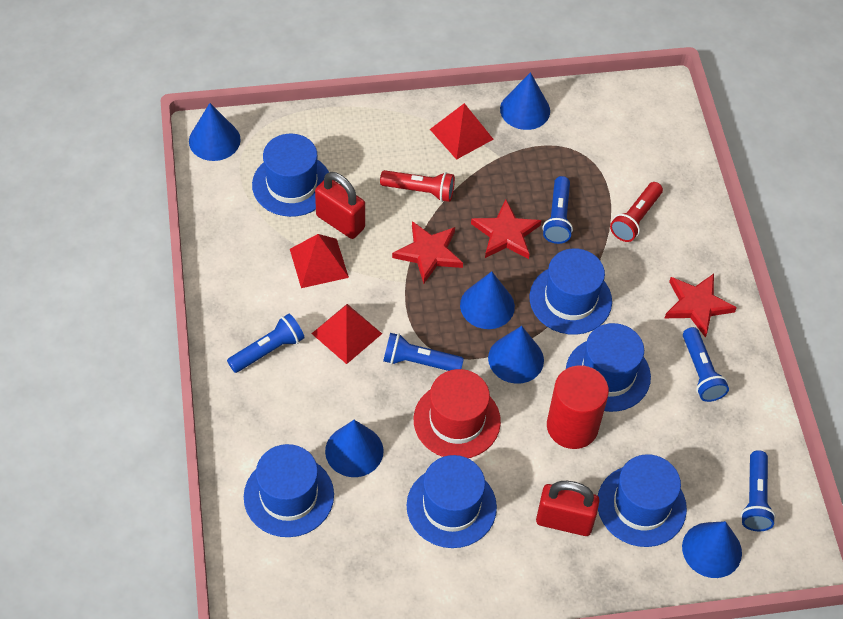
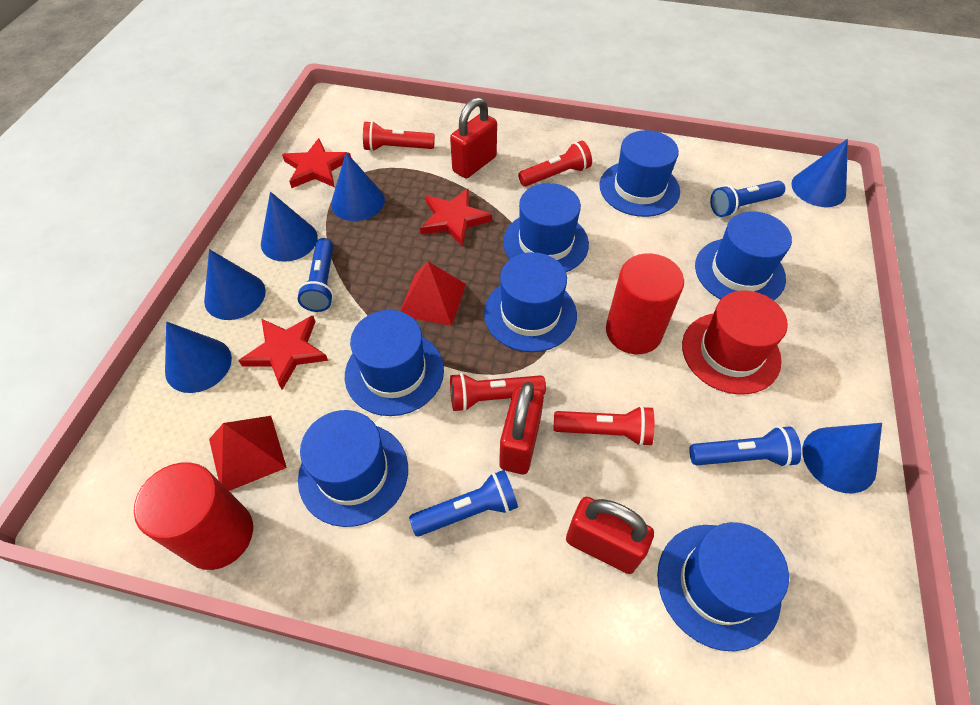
blue flashlight: 5 -> 4
blue hat: 6 -> 7
red cylinder: 1 -> 2
red flashlight: 2 -> 4
red padlock: 2 -> 3
red pyramid: 3 -> 2

